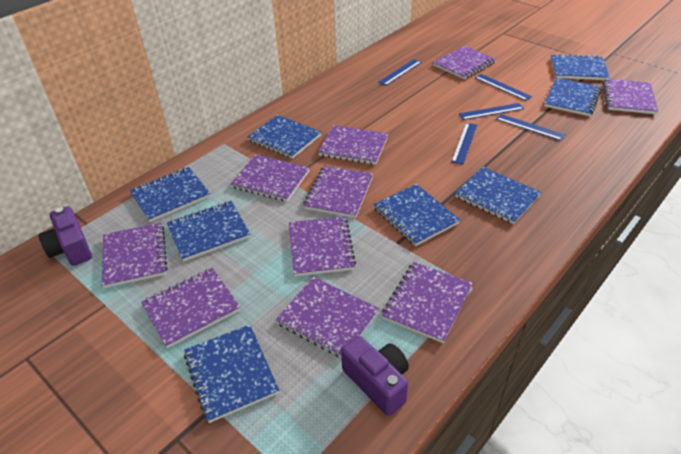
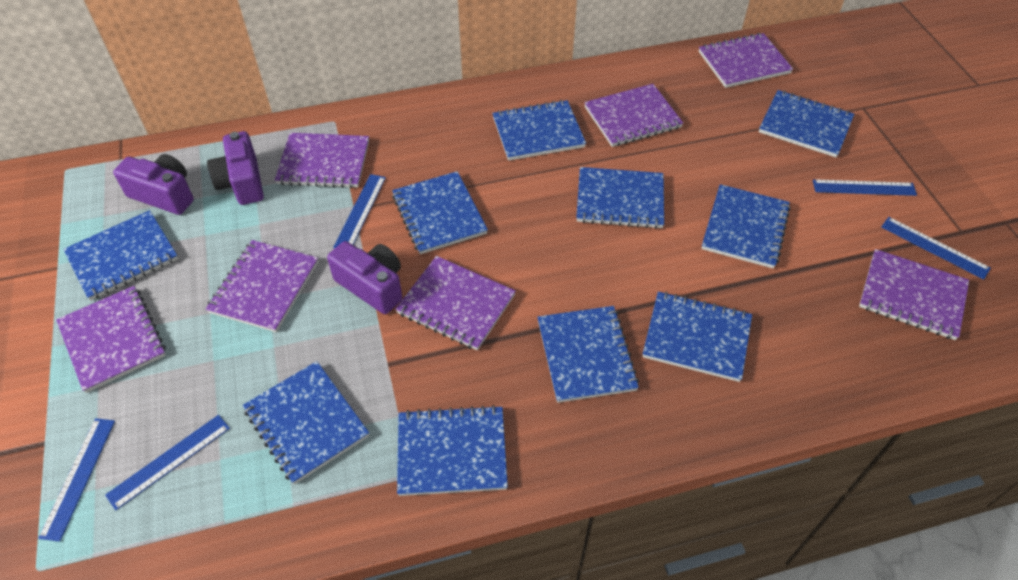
blue notebook: 8 -> 10
purple camera: 2 -> 3
purple notebook: 10 -> 7

